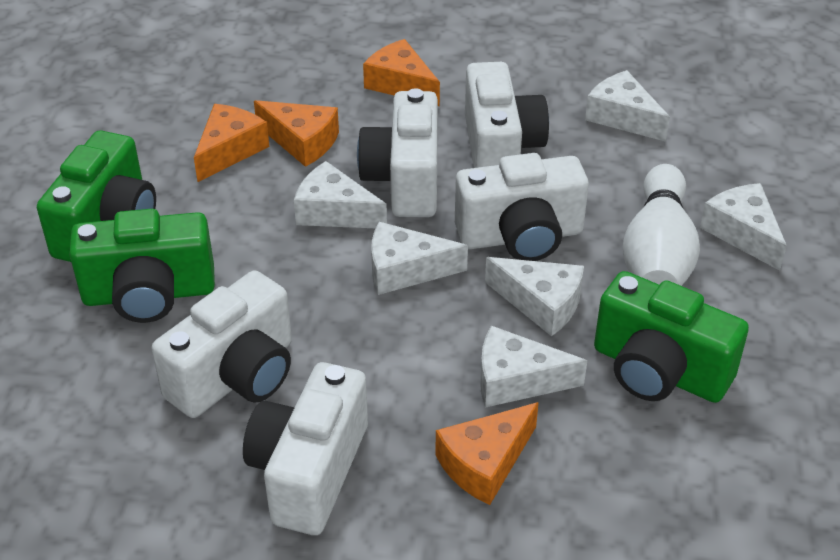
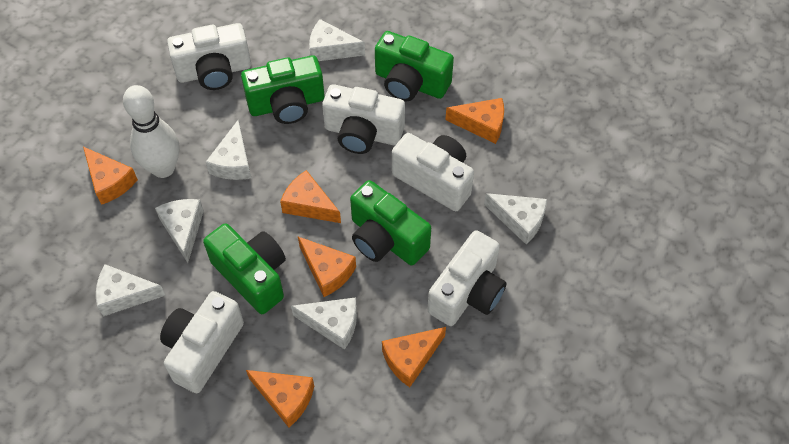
green camera: 3 -> 4
orange cheese: 4 -> 6

